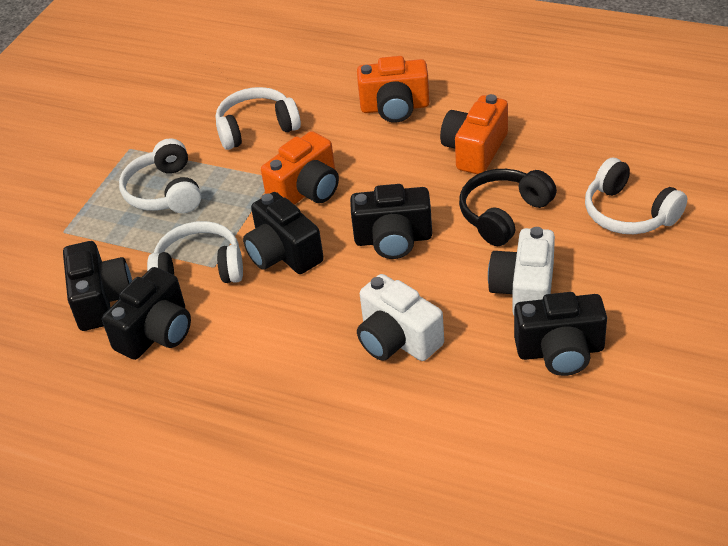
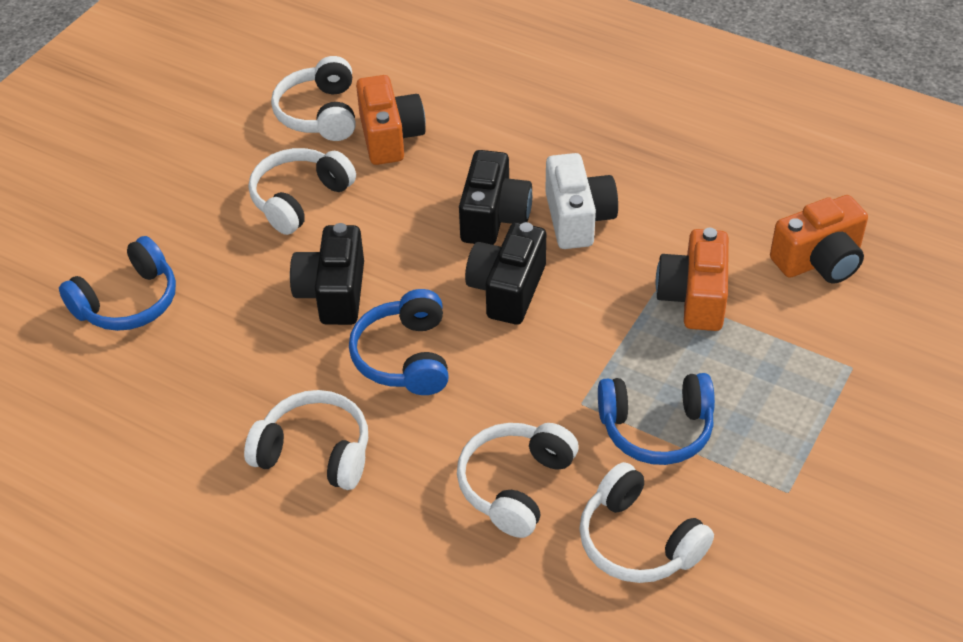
black camera: 5 -> 3
black headphones: 1 -> 0
blue headphones: 0 -> 3
white camera: 2 -> 1
white headphones: 4 -> 5

